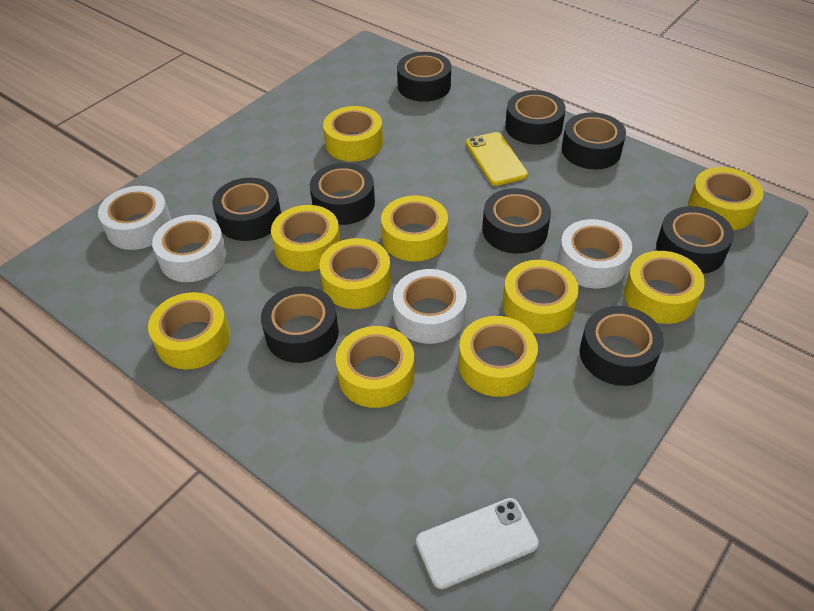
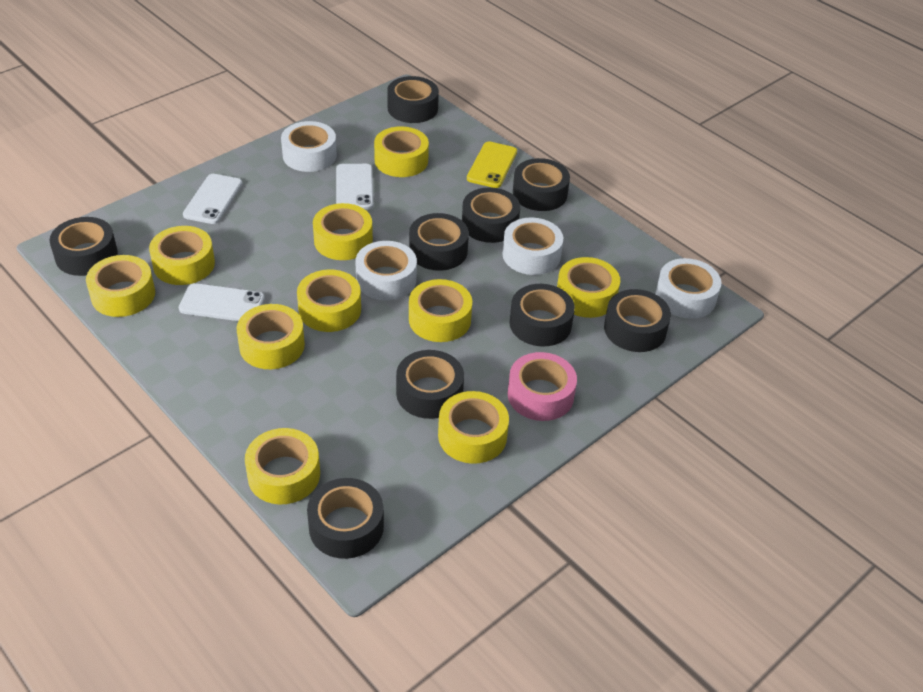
pink tape: 0 -> 1
white phone: 1 -> 3

